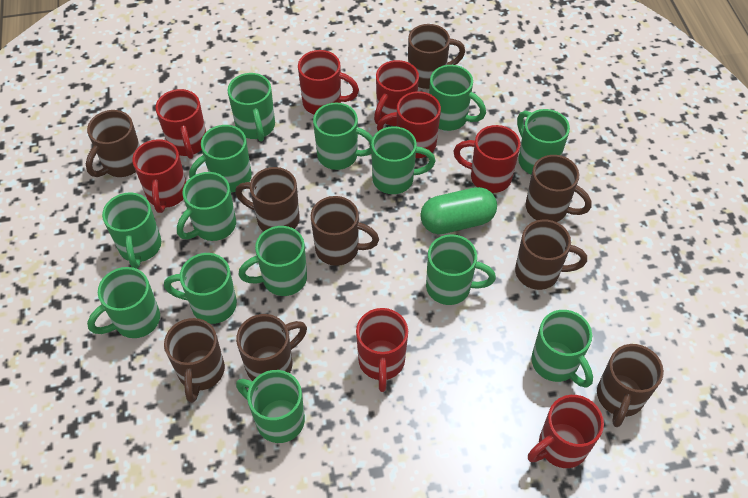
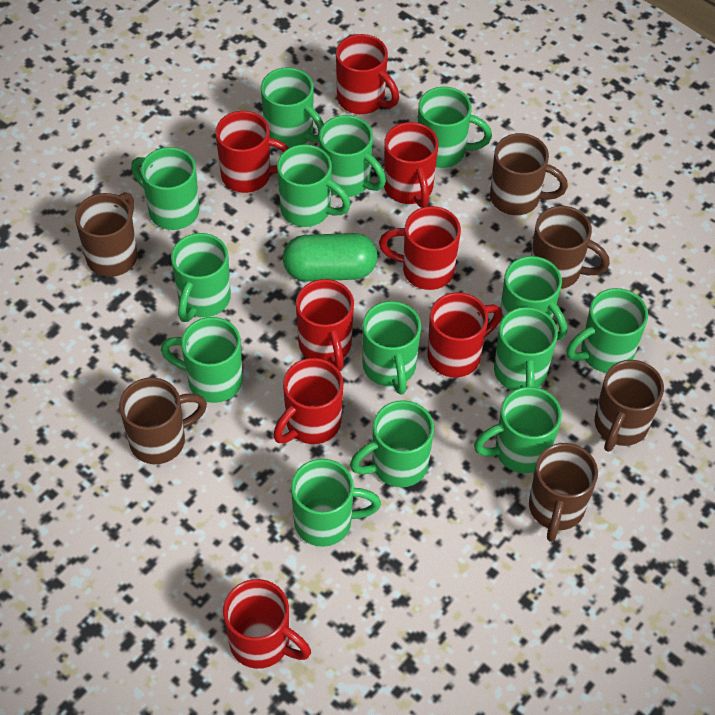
brown mug: 9 -> 6

